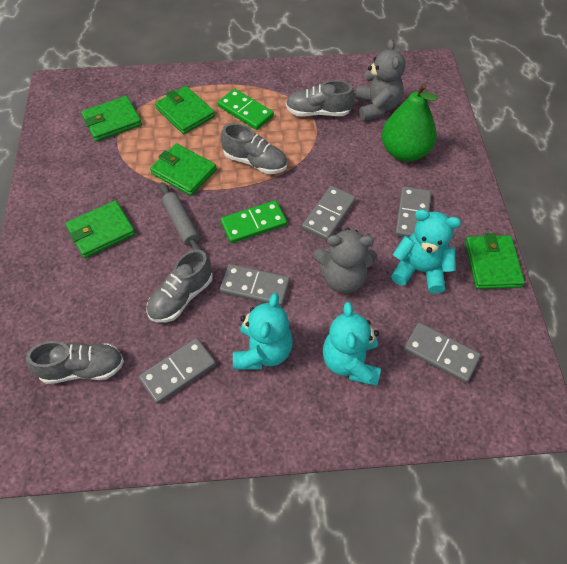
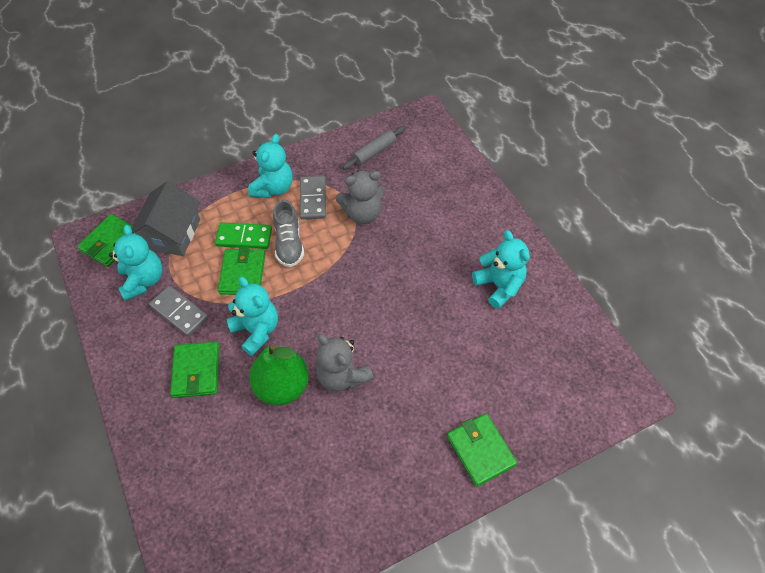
green domino: 2 -> 1
green wallet: 5 -> 4
grey domino: 5 -> 2
grey house: 0 -> 1
grey shoe: 4 -> 1
turquoise teddy bear: 3 -> 4

